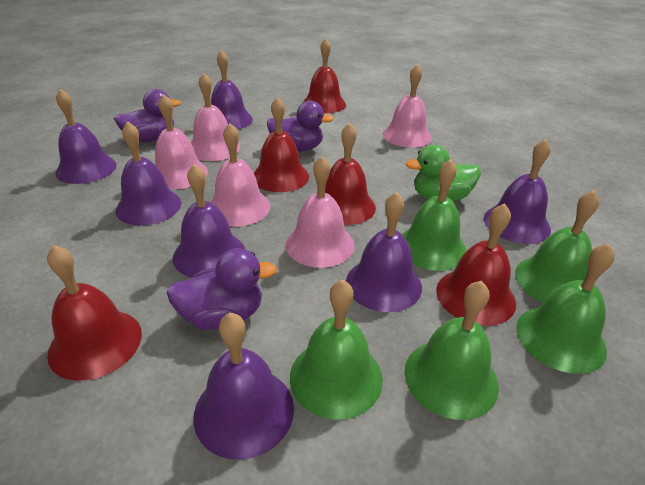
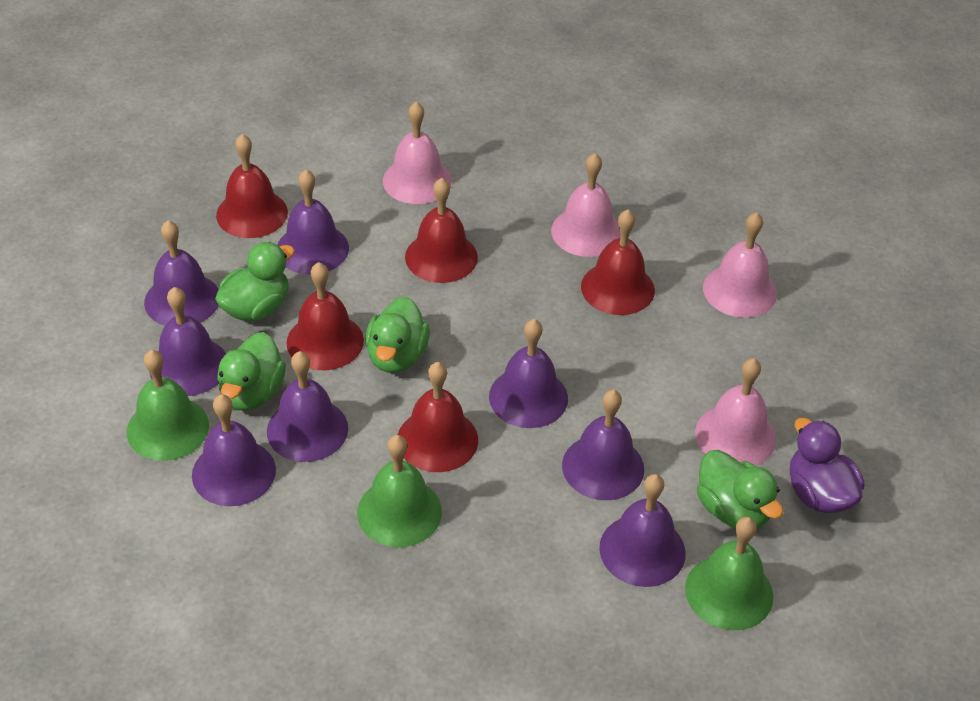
green bell: 5 -> 3
green duck: 1 -> 4
pink bell: 5 -> 4
purple bell: 7 -> 8
purple duck: 3 -> 1

